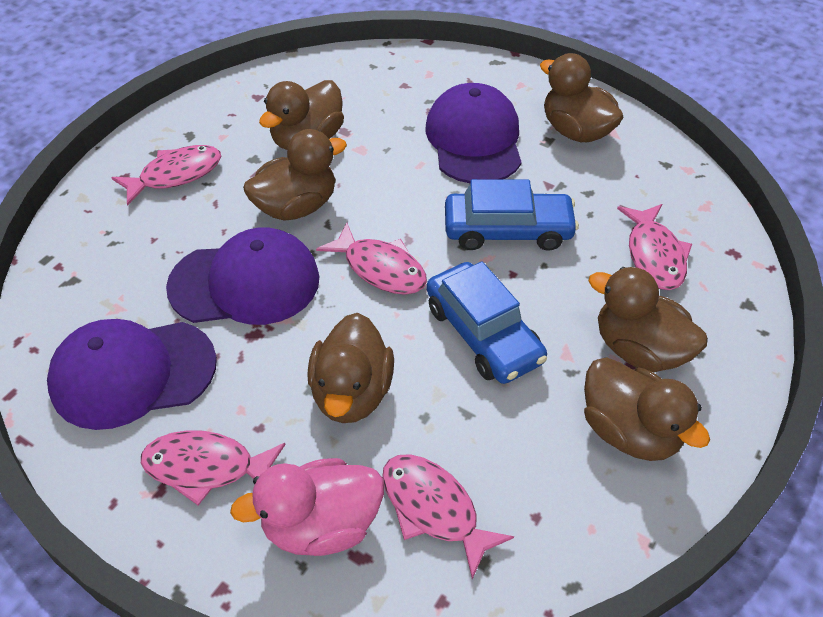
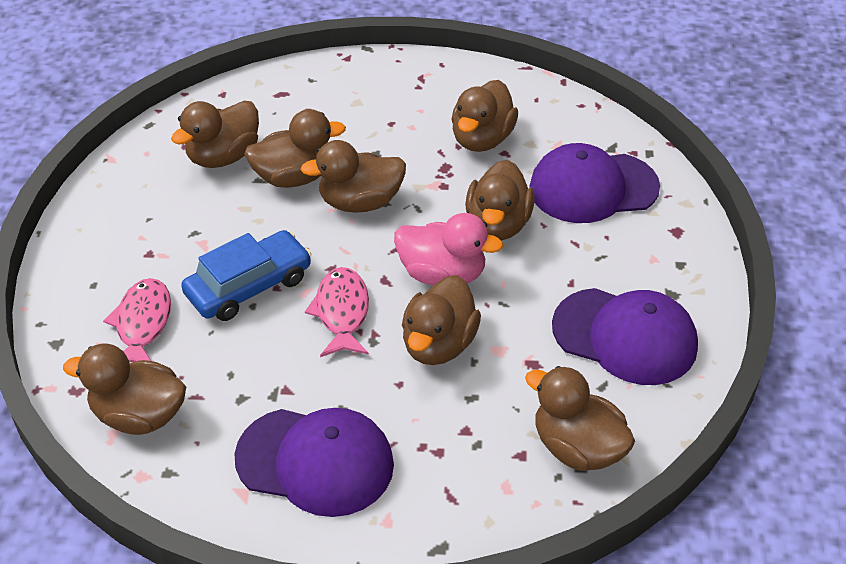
blue car: 2 -> 1
brown duck: 6 -> 8
pink fish: 5 -> 2

